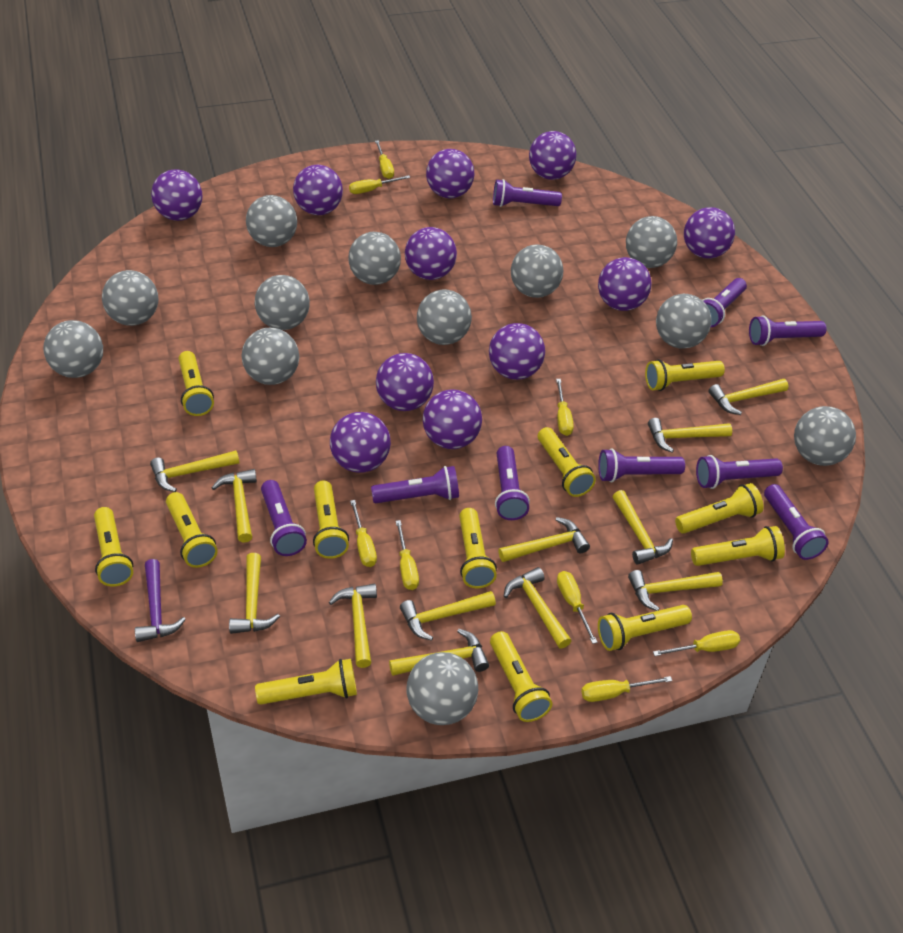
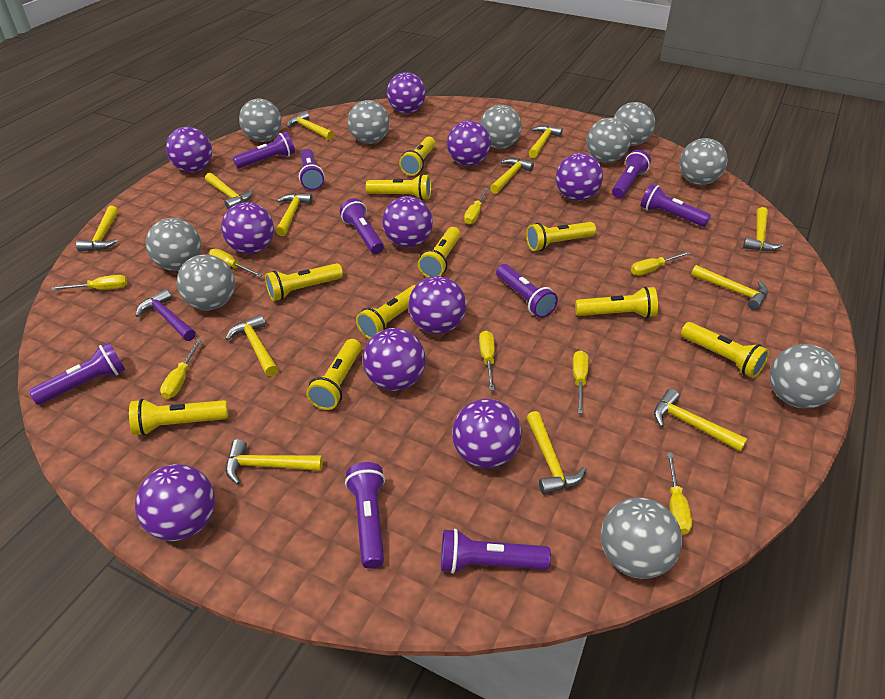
grey ball: 12 -> 10
purple ball: 11 -> 10
yellow flashlight: 12 -> 10

